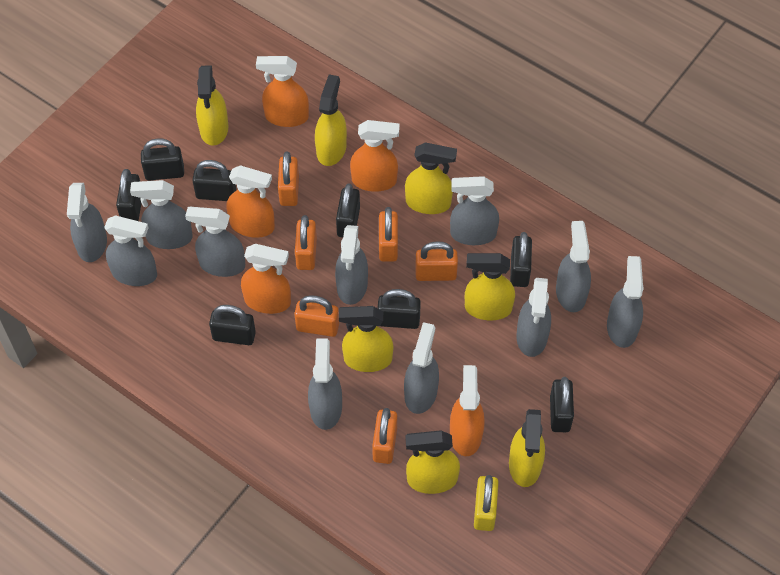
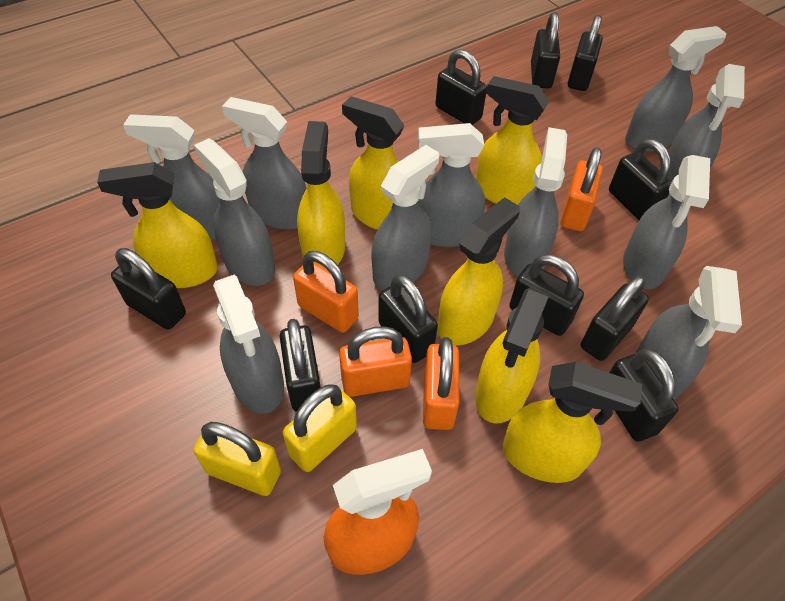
black padlock: 8 -> 10
orange padlock: 6 -> 4
orange spray bottle: 5 -> 1
yellow padlock: 1 -> 2

